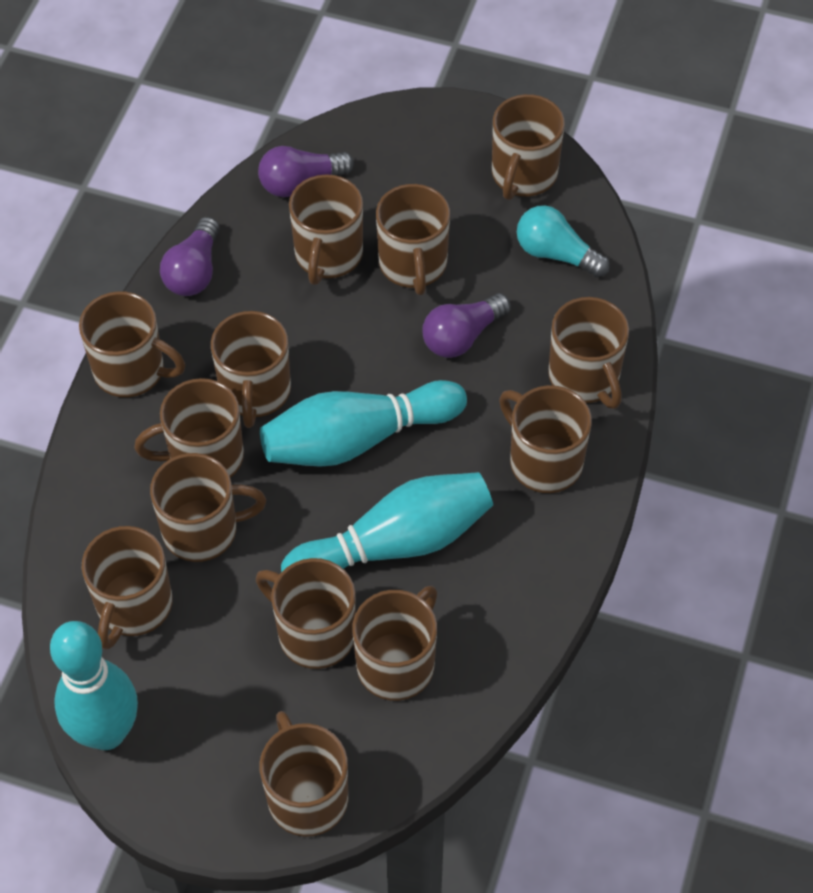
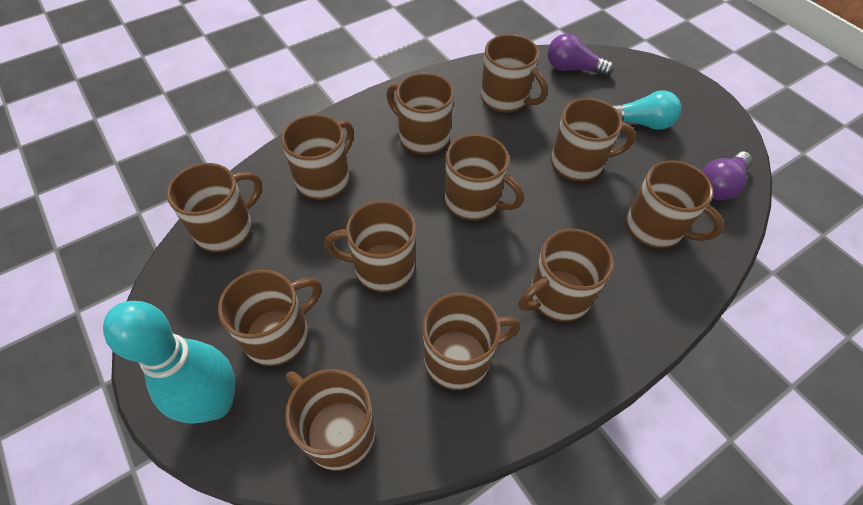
brown mug: 13 -> 12
purple light bulb: 3 -> 2
turquoise bowling pin: 3 -> 1

